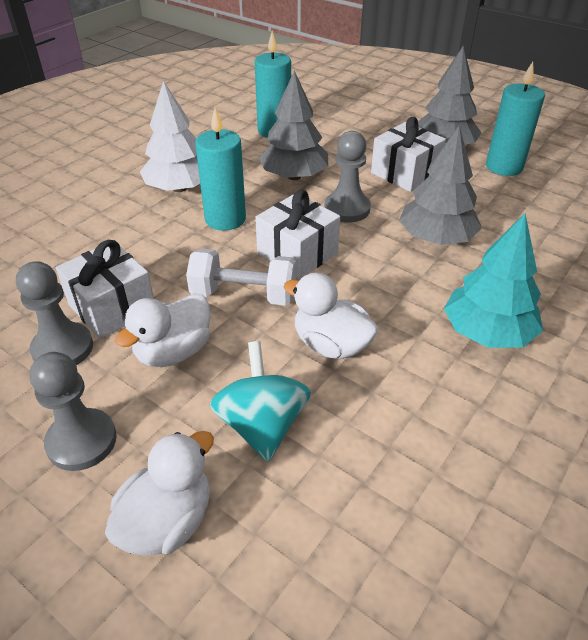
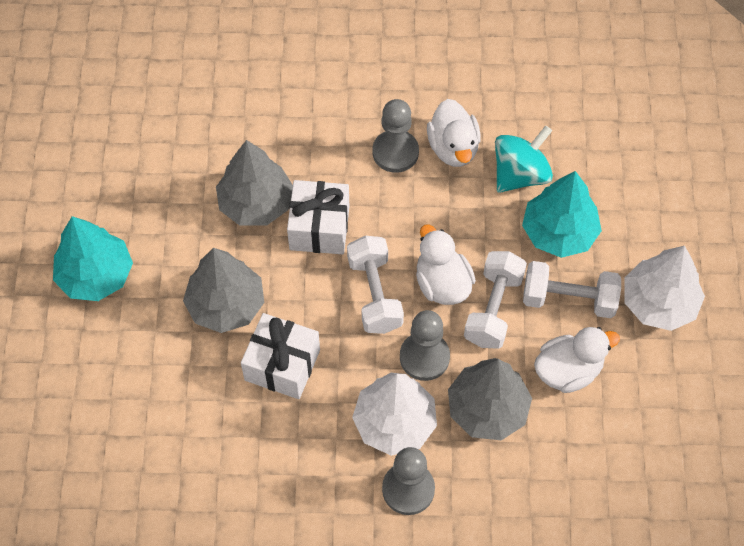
turquoise candle: 3 -> 0
turquoise tree: 1 -> 2
white dumbbell: 1 -> 3
white gift: 3 -> 2
white tree: 1 -> 2

